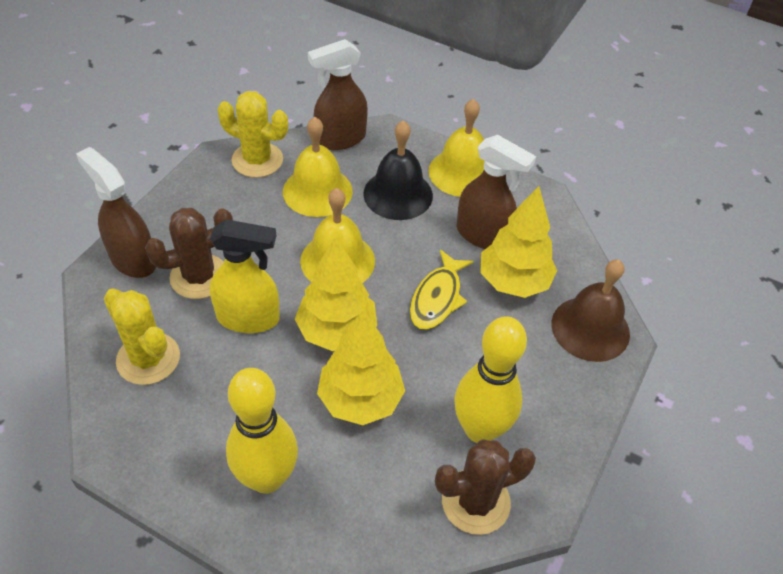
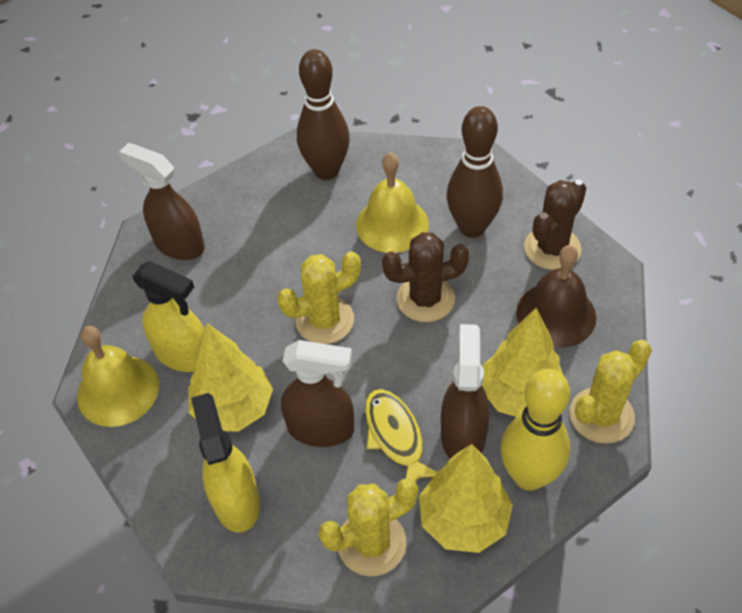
black bell: 1 -> 0
brown bowling pin: 0 -> 2
yellow bell: 3 -> 2
yellow bowling pin: 2 -> 1
yellow cactus: 2 -> 3
yellow spray bottle: 1 -> 2

